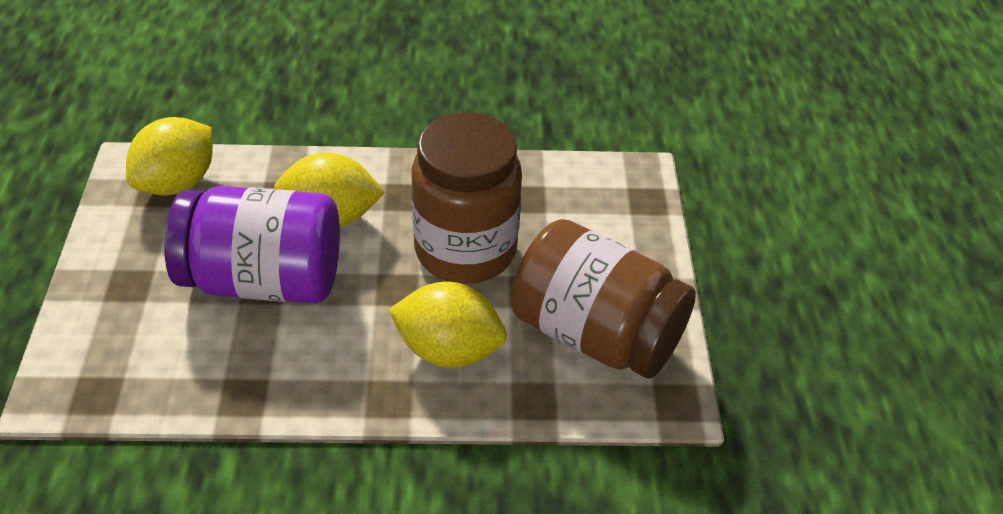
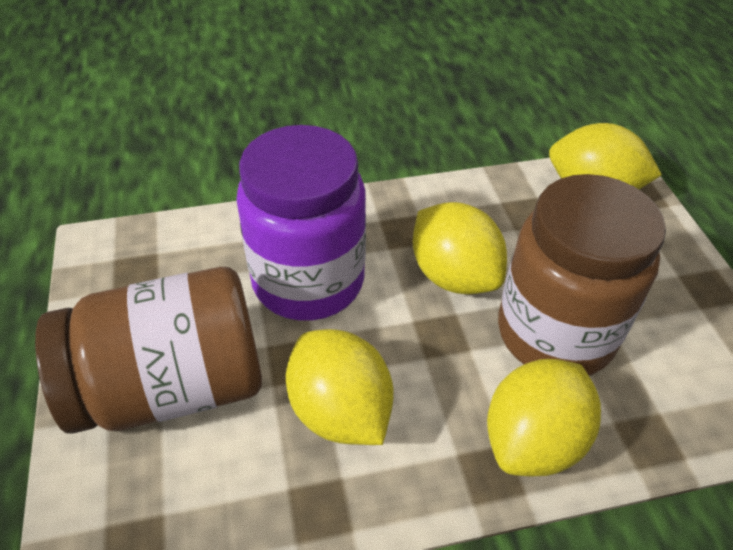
yellow lemon: 3 -> 4

